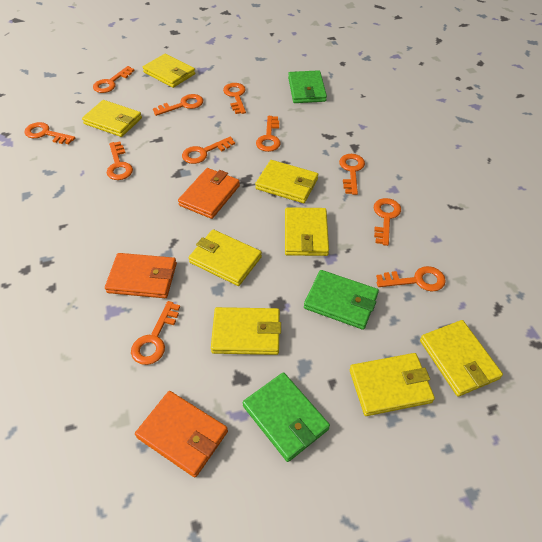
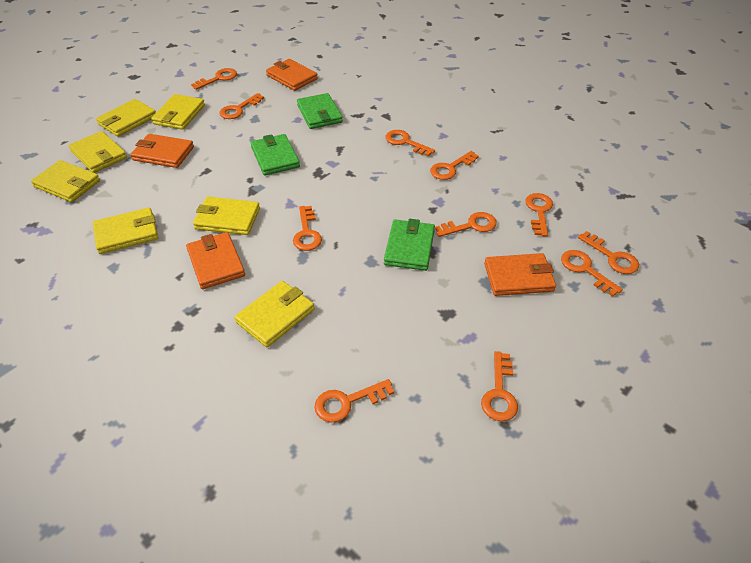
orange wallet: 3 -> 4
yellow wallet: 8 -> 7

